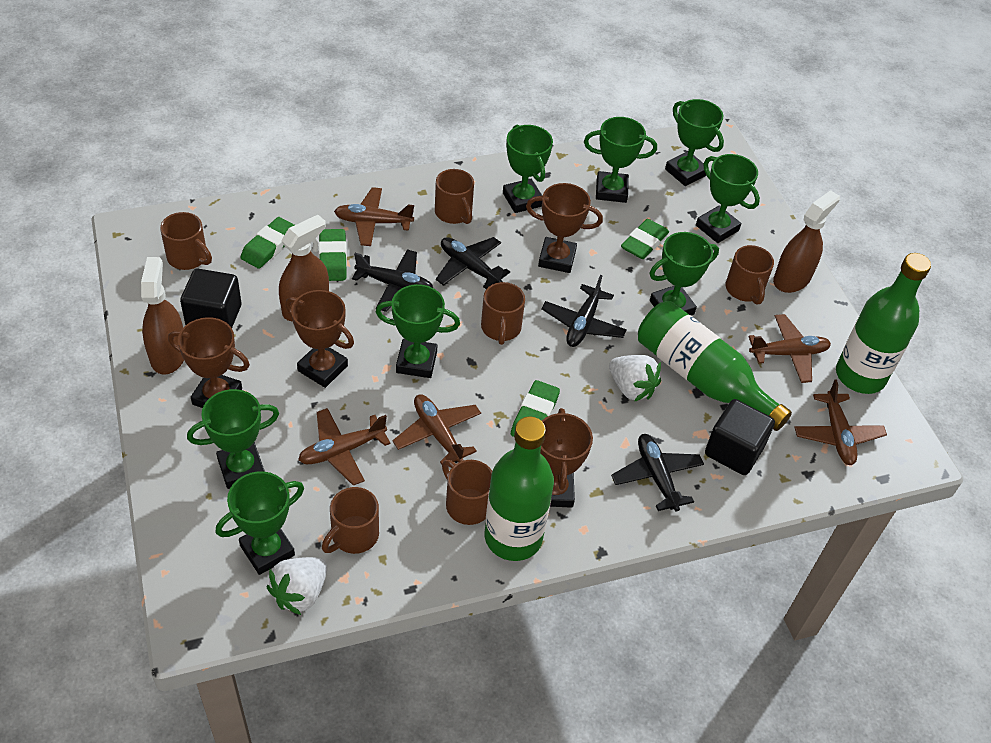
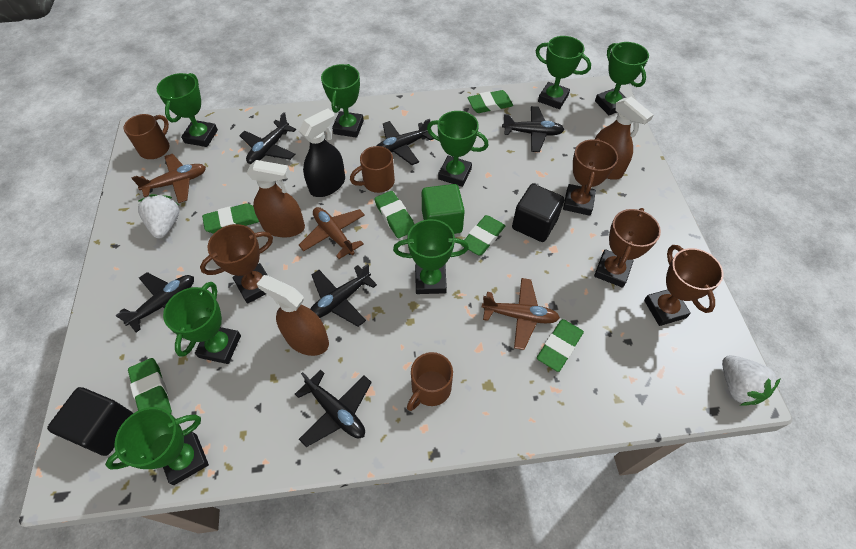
black plane: 4 -> 6
black spray bottle: 0 -> 1
brown mug: 6 -> 3
brown plane: 5 -> 3
green bottle: 3 -> 0
green cube: 0 -> 1
green eraser: 4 -> 6

